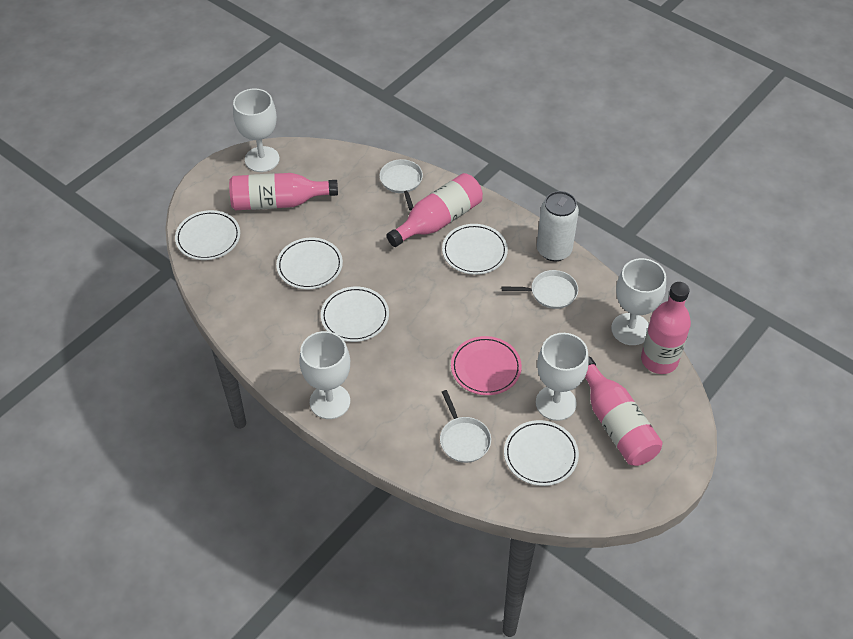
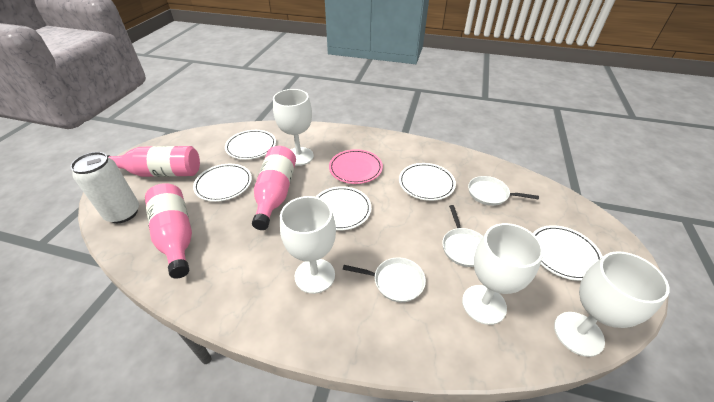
pink bottle: 4 -> 3

